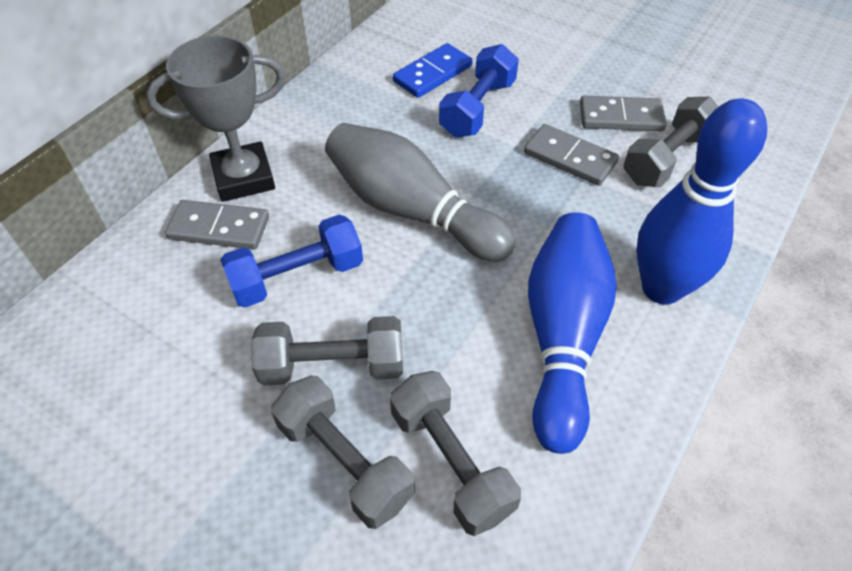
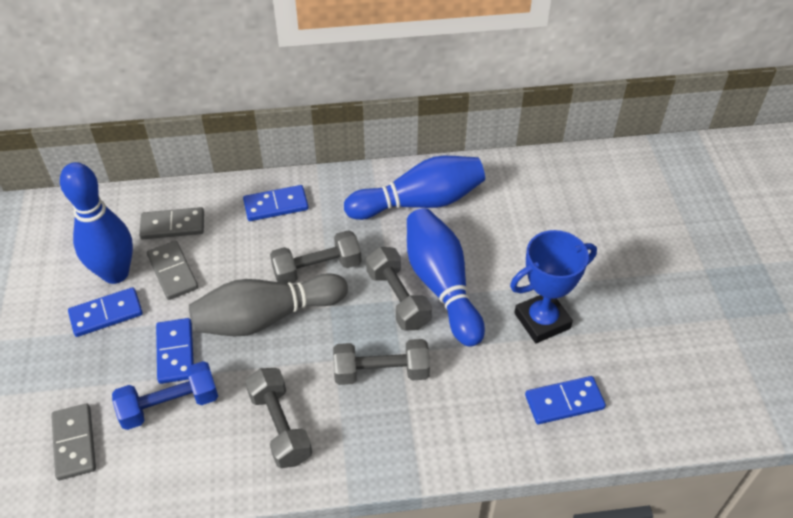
blue bowling pin: 2 -> 3
blue domino: 1 -> 4
blue dumbbell: 2 -> 1
blue trophy: 0 -> 1
grey trophy: 1 -> 0

